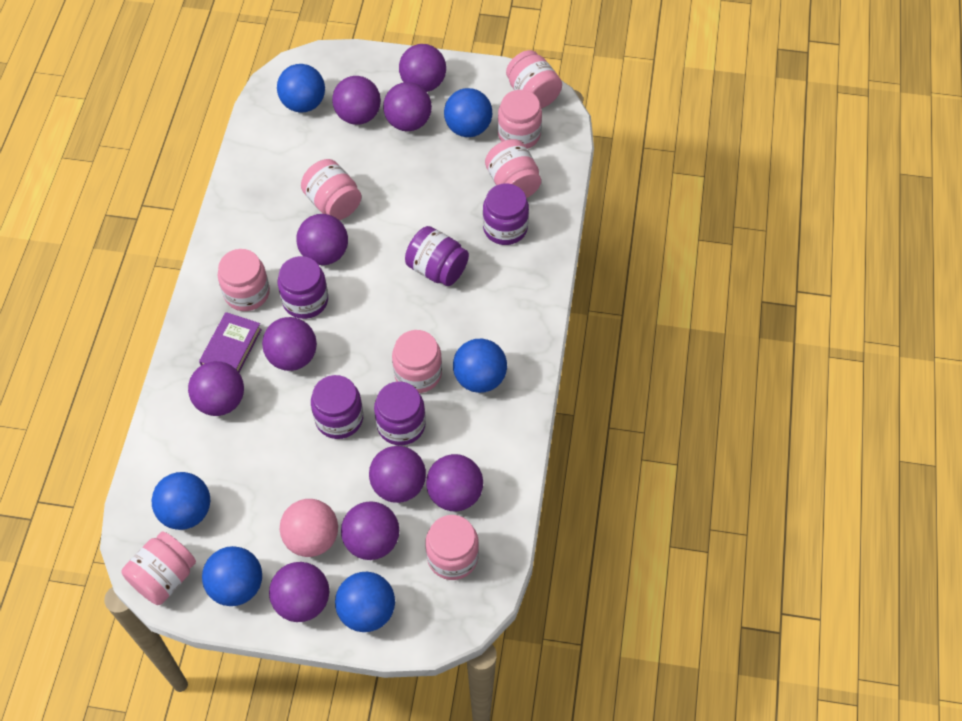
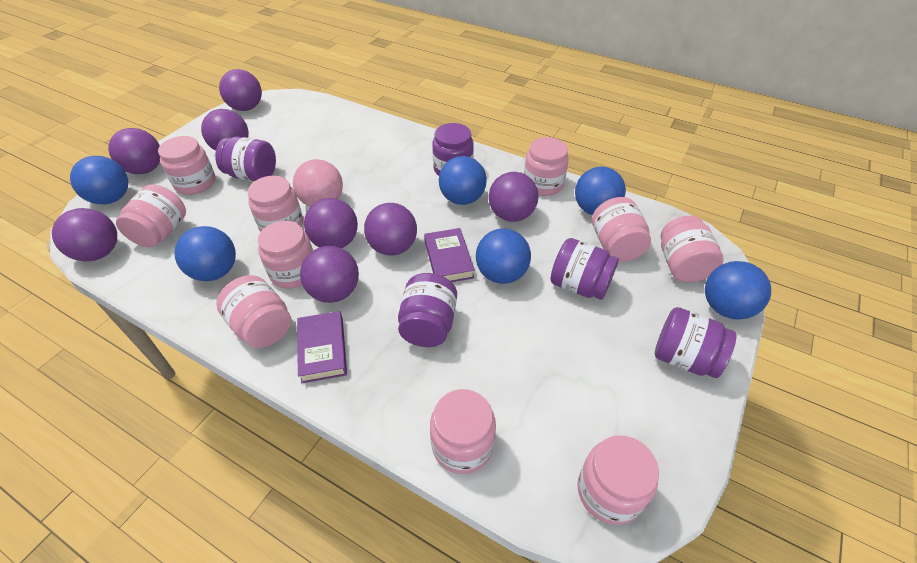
pink jar: 8 -> 10
purple ball: 10 -> 8
purple book: 1 -> 2

